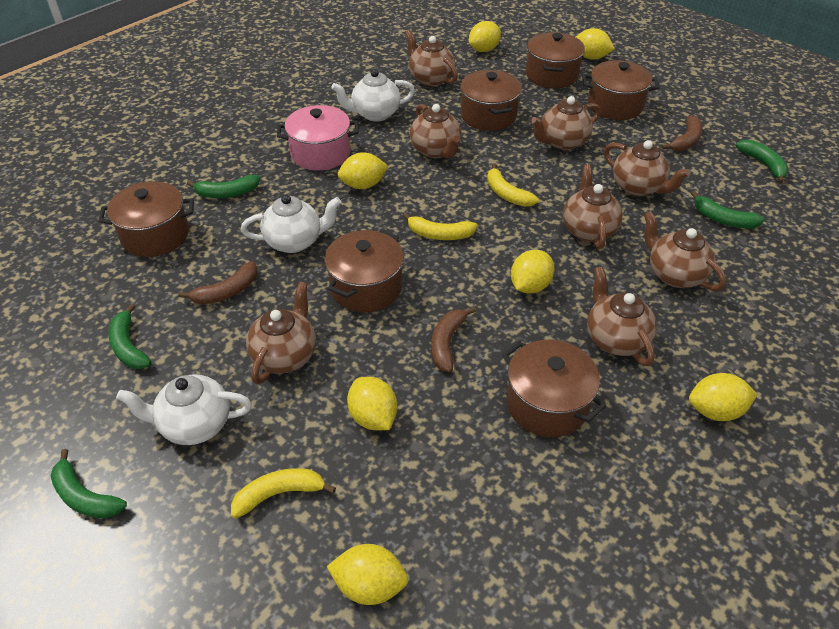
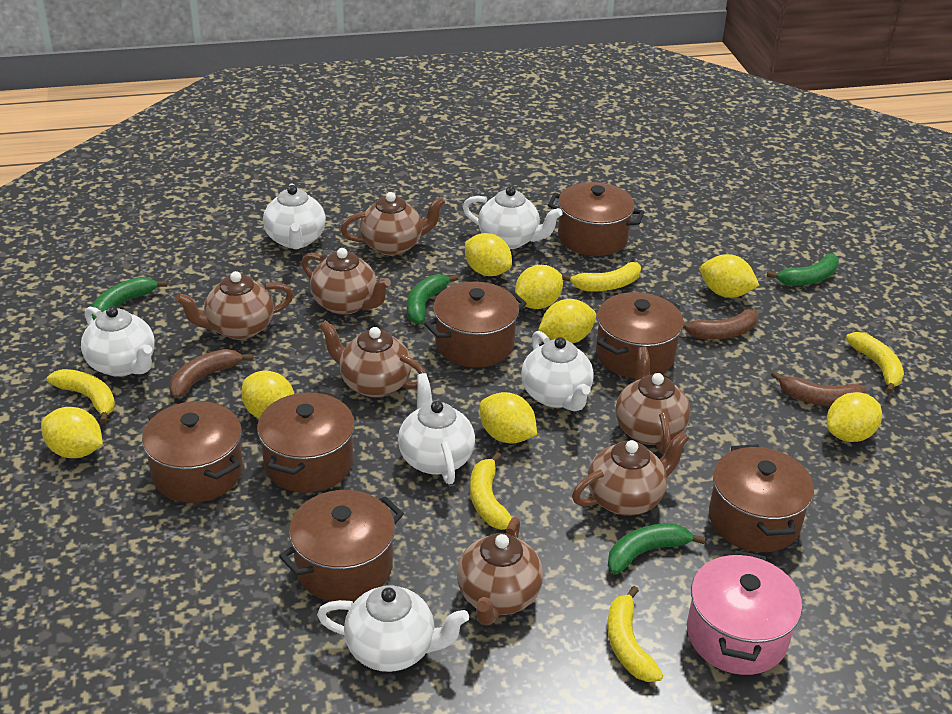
brown pot: 6 -> 7
brown teapot: 8 -> 7
green banana: 5 -> 4
white teapot: 3 -> 6
yellow banana: 3 -> 5
yellow lemon: 7 -> 8

